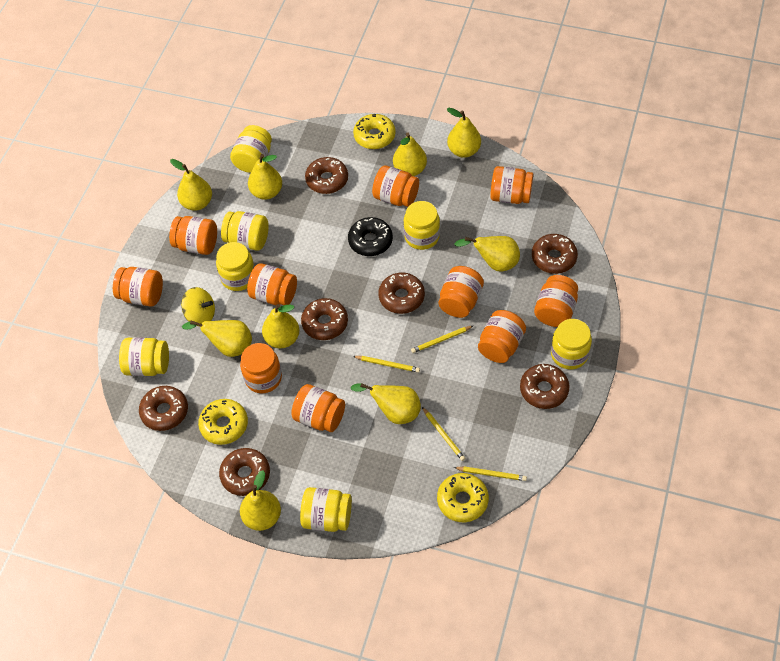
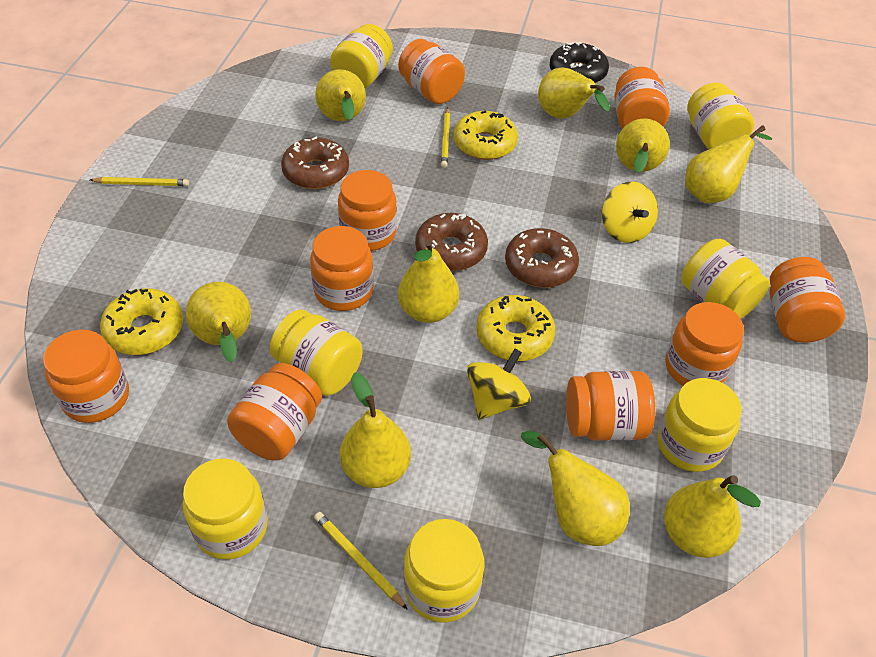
brown donut: 7 -> 3
orange jar: 10 -> 9
yellow pencil: 4 -> 3
yellow spinning top: 1 -> 2

